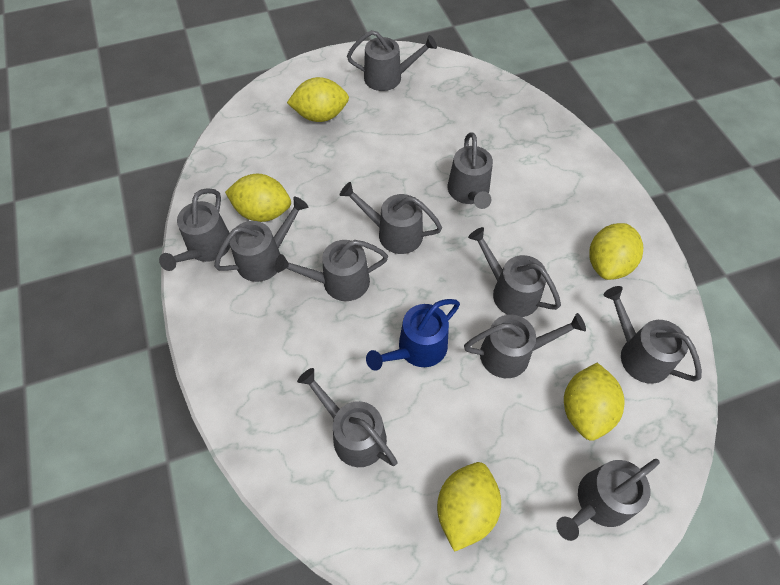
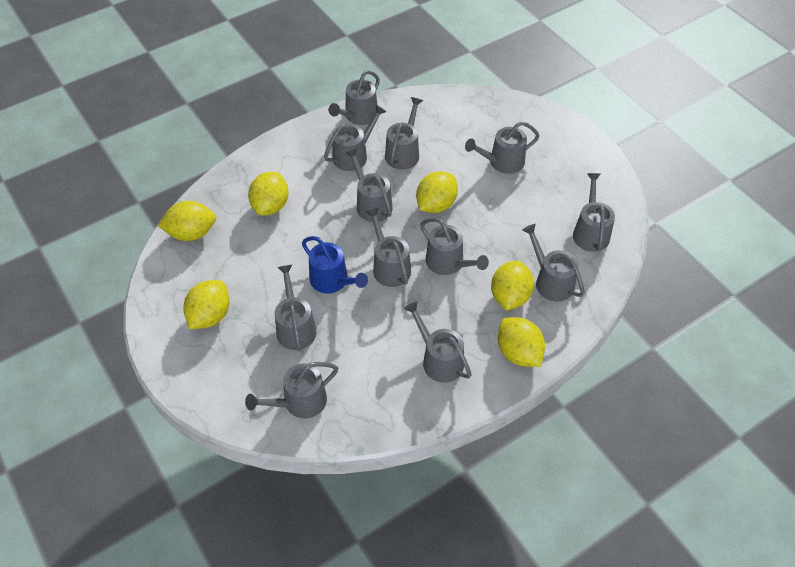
grey watering can: 11 -> 12
yellow lemon: 5 -> 6

